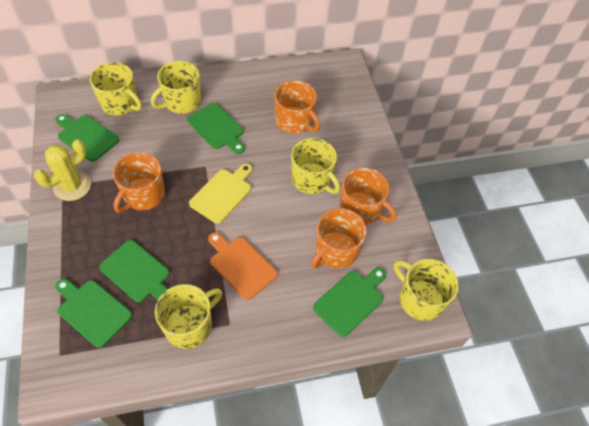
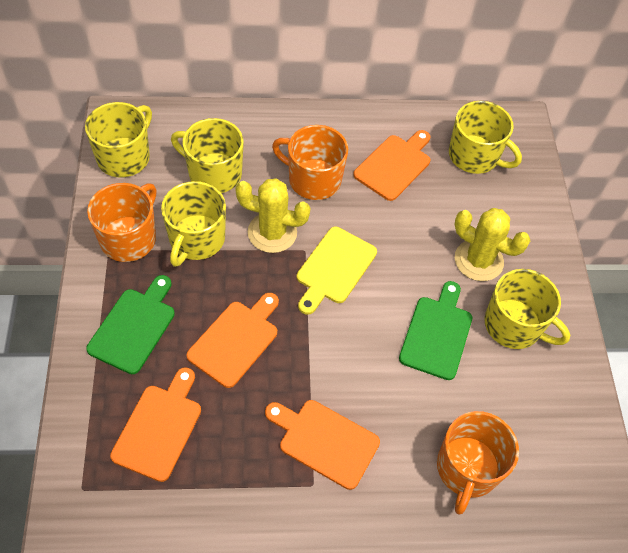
green cutting board: 5 -> 2
orange cutting board: 1 -> 4
orange mug: 4 -> 3
yellow cactus: 1 -> 2

